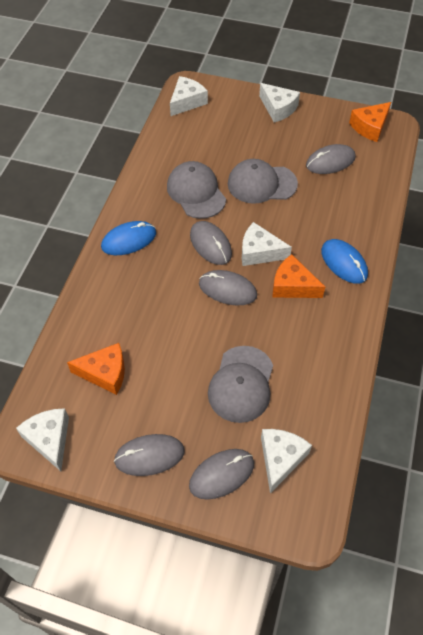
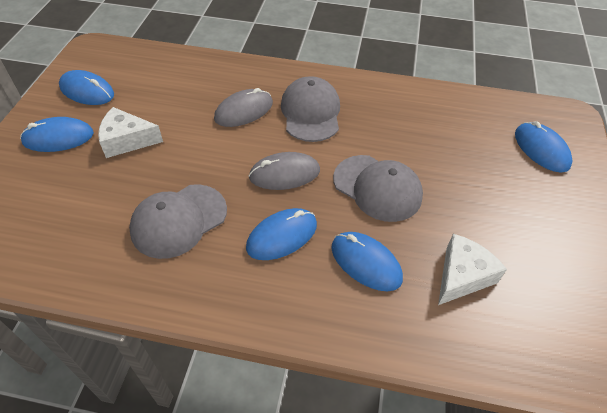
blue mouse: 2 -> 5
grey mouse: 5 -> 2
orange cheese: 3 -> 0
white cheese: 5 -> 2

